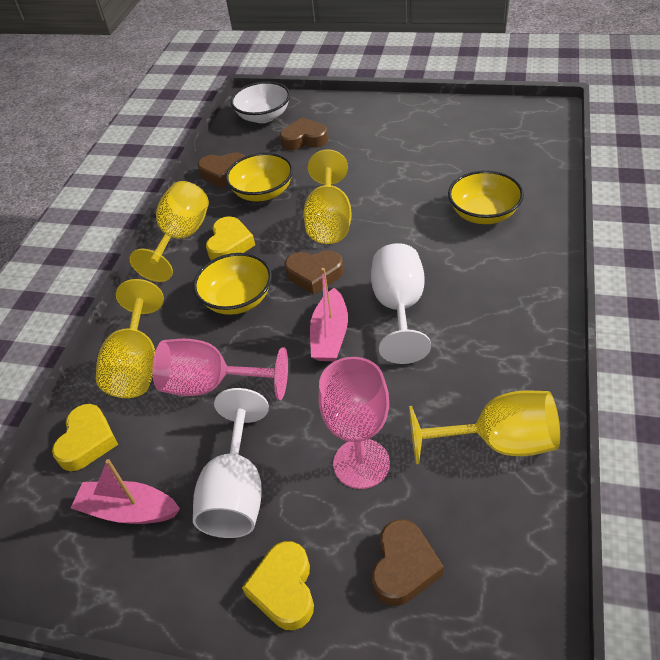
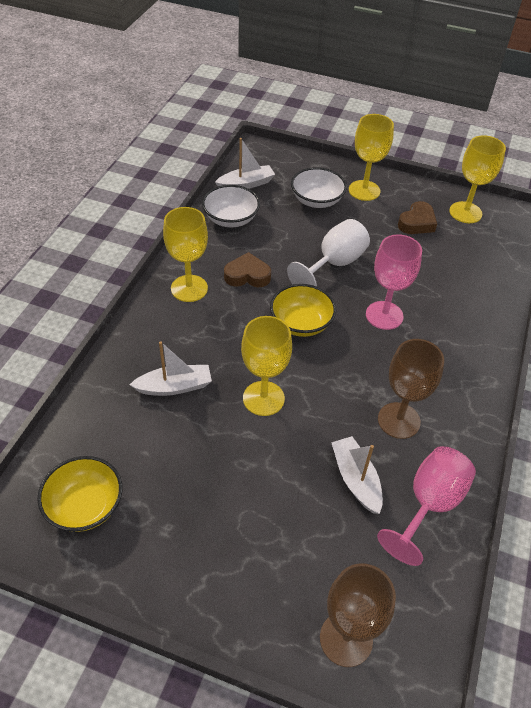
brown goblet: 0 -> 2
brown heart: 4 -> 2
pink boat: 2 -> 0
white boat: 0 -> 3
white bowl: 1 -> 2
white goblet: 2 -> 1
yellow bowl: 3 -> 2
yellow heart: 3 -> 0

